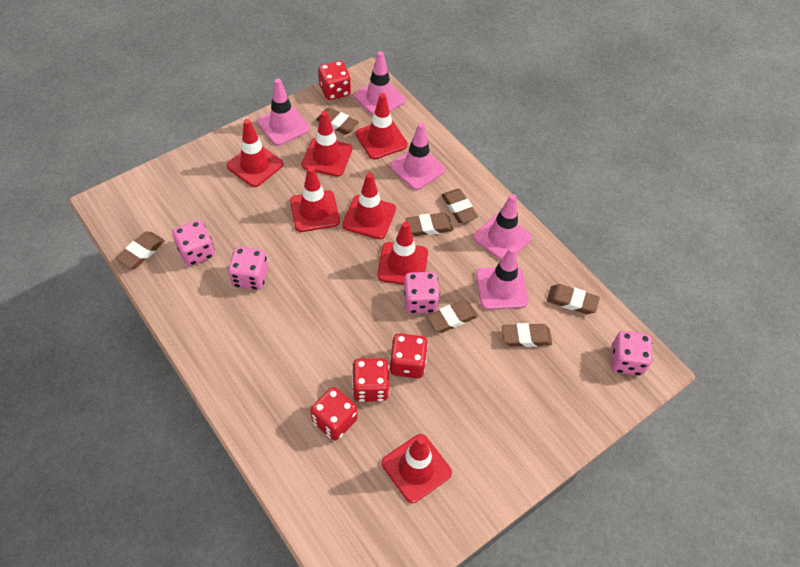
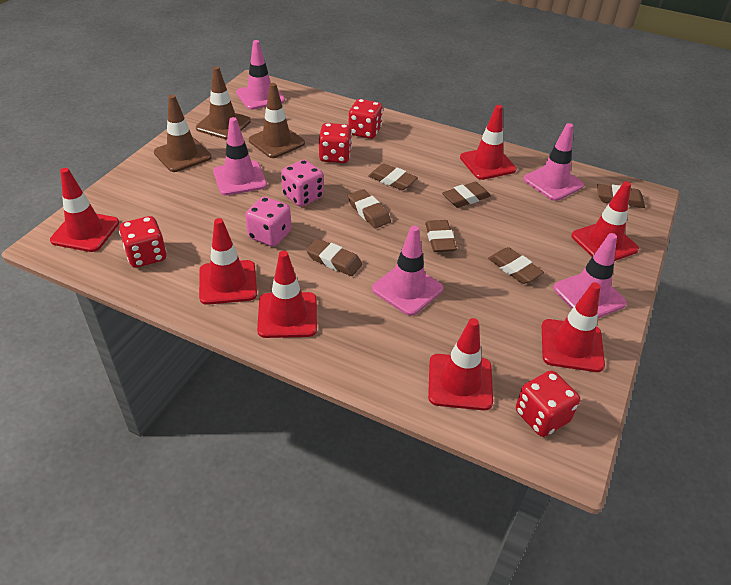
brown traffic cone: 0 -> 3
pink dice: 4 -> 2

